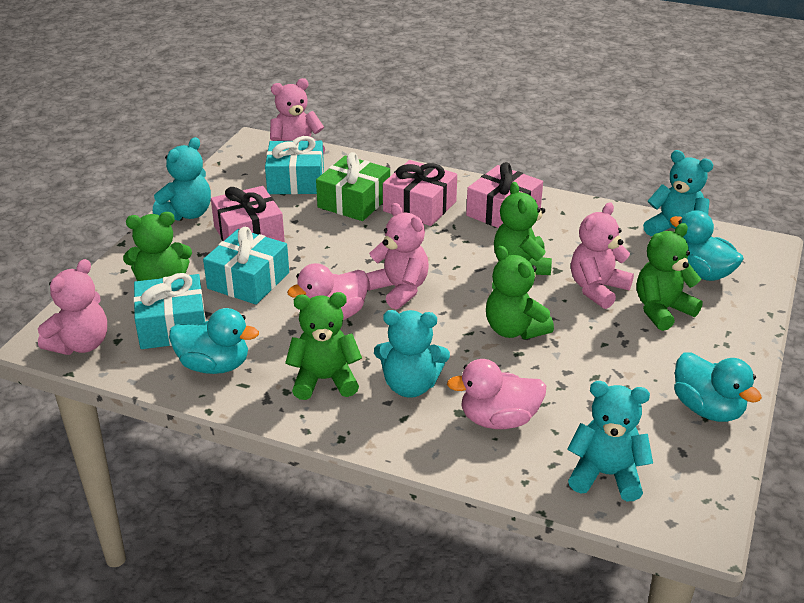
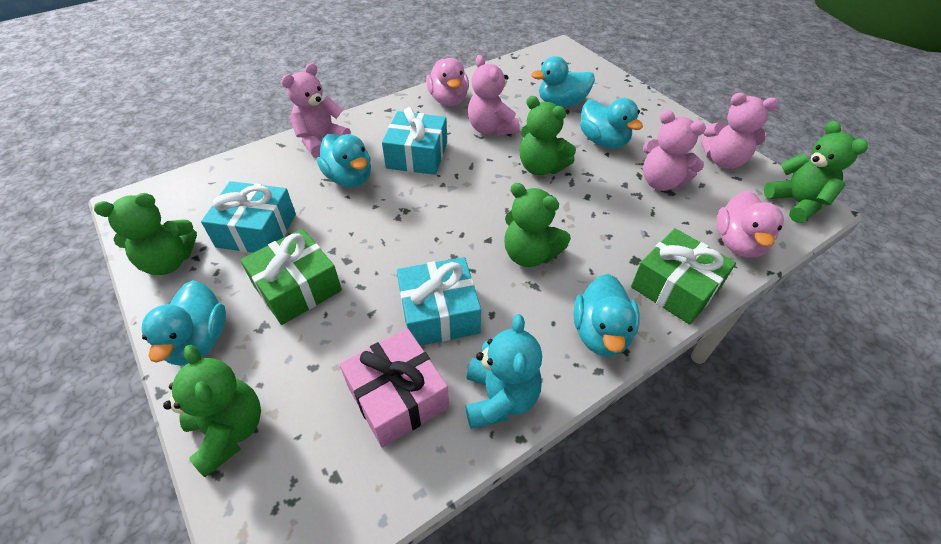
green gift: 1 -> 2
pink gift: 3 -> 1
turquoise duck: 3 -> 5
turquoise teddy bear: 4 -> 1

